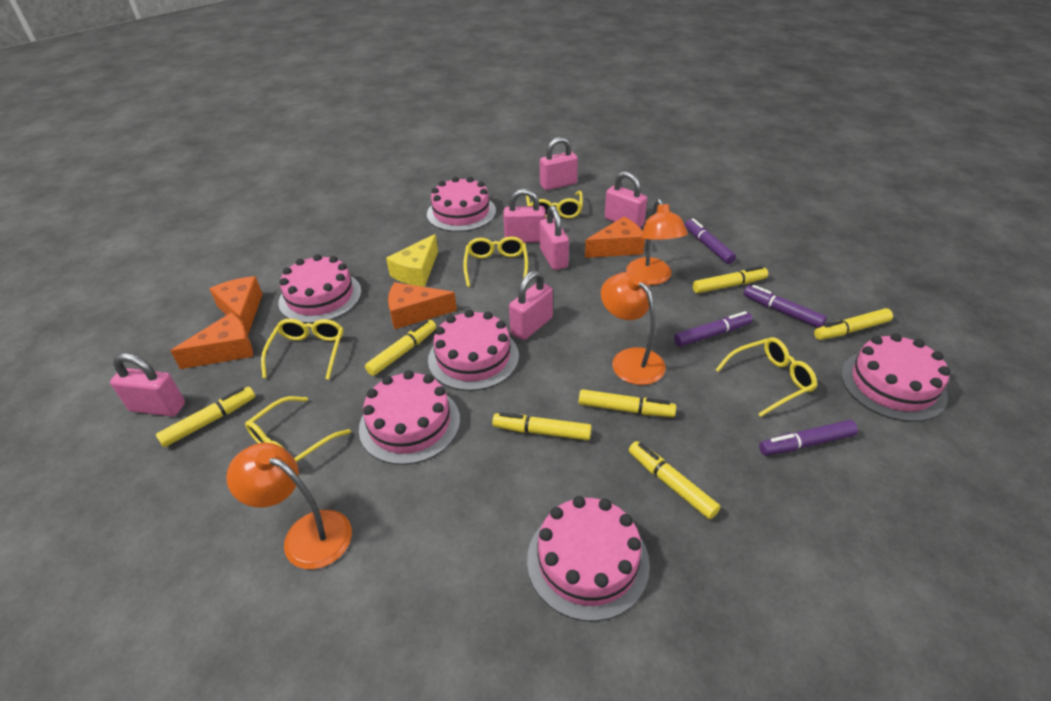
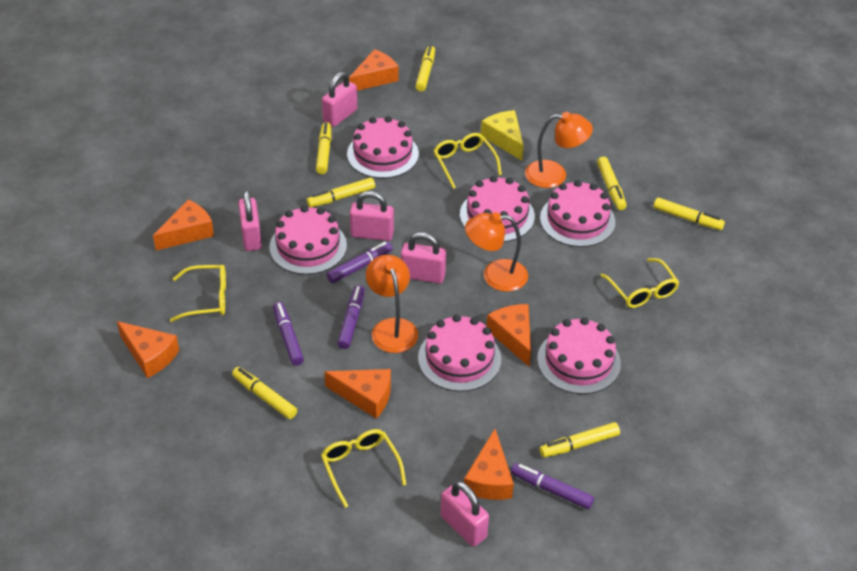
orange cheese: 4 -> 6
pink padlock: 6 -> 5
yellow glasses: 5 -> 4

